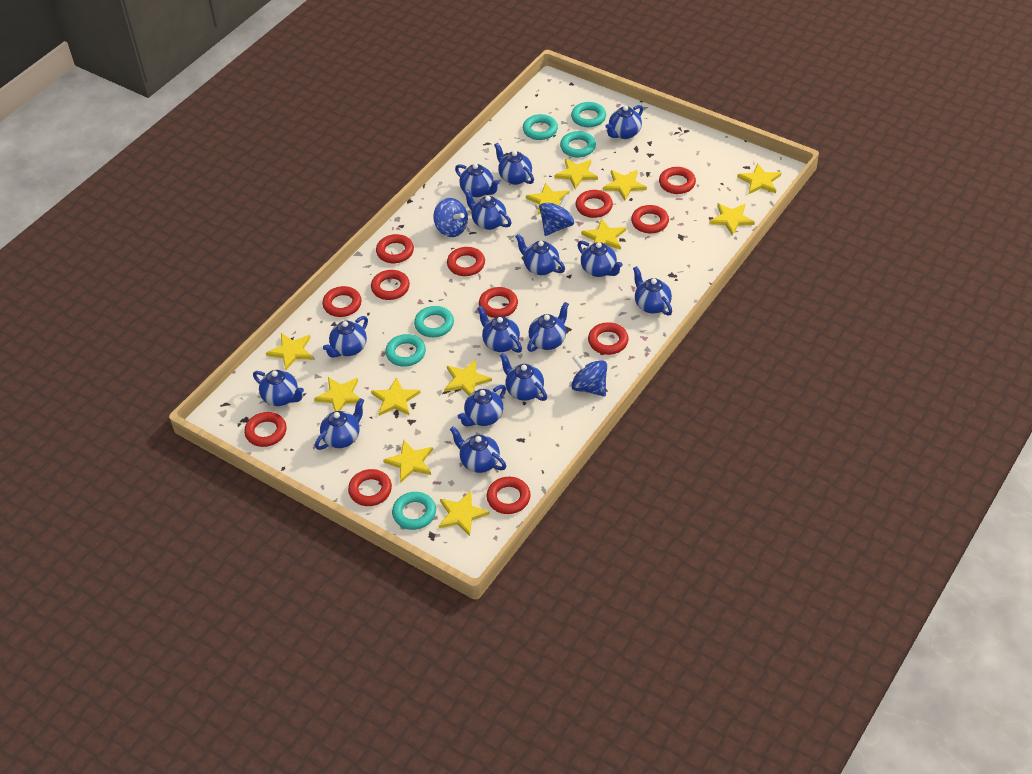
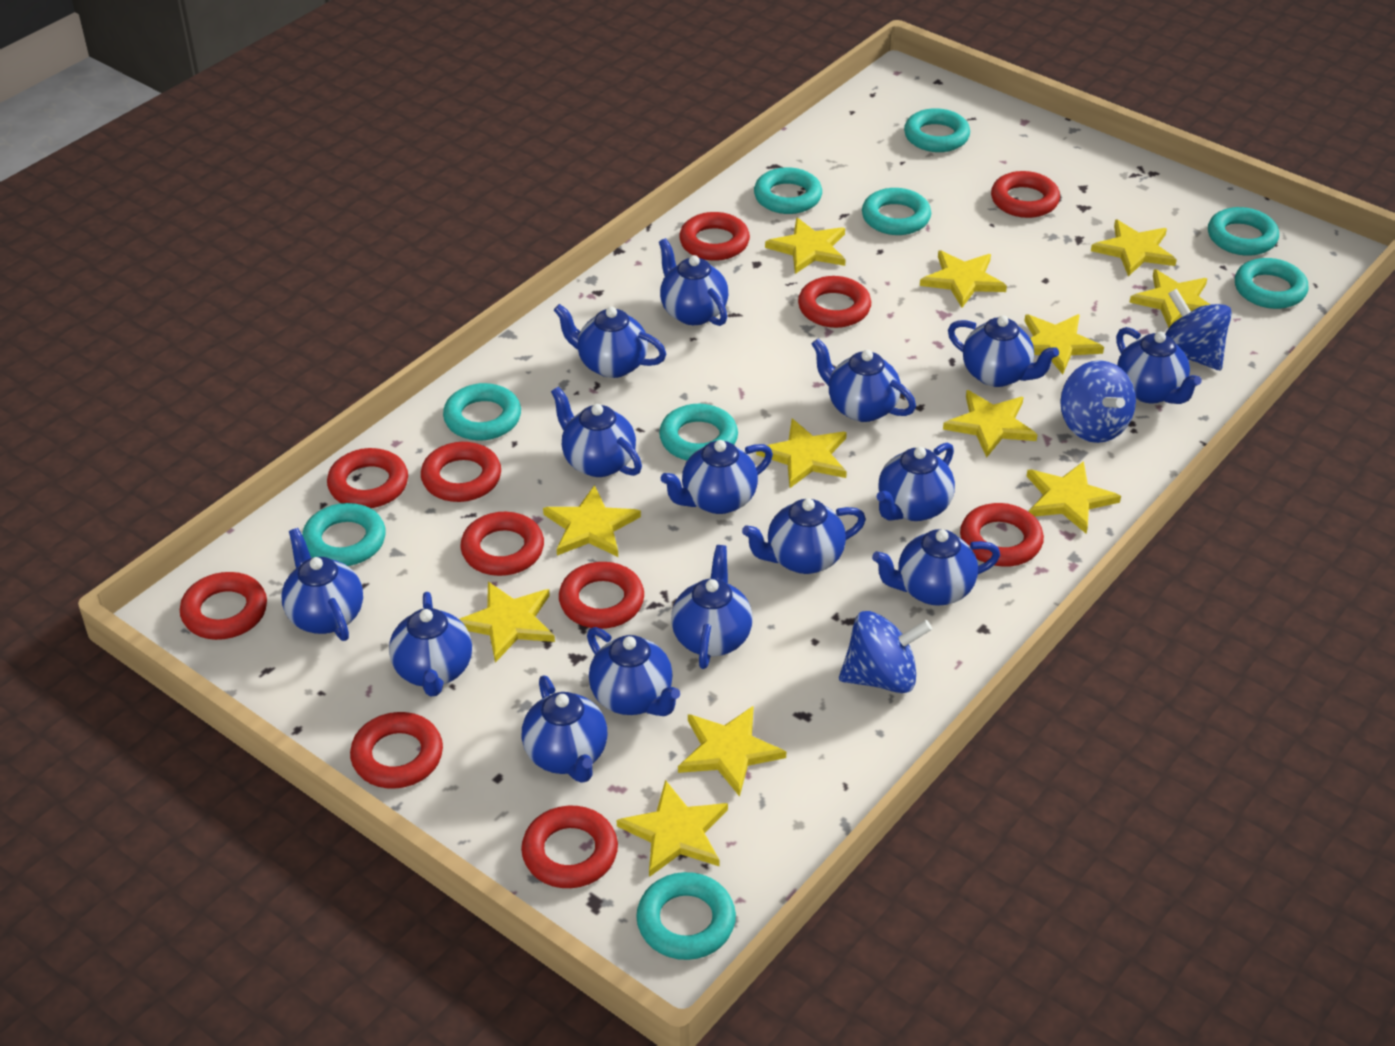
red ring: 12 -> 11
turquoise ring: 6 -> 9

